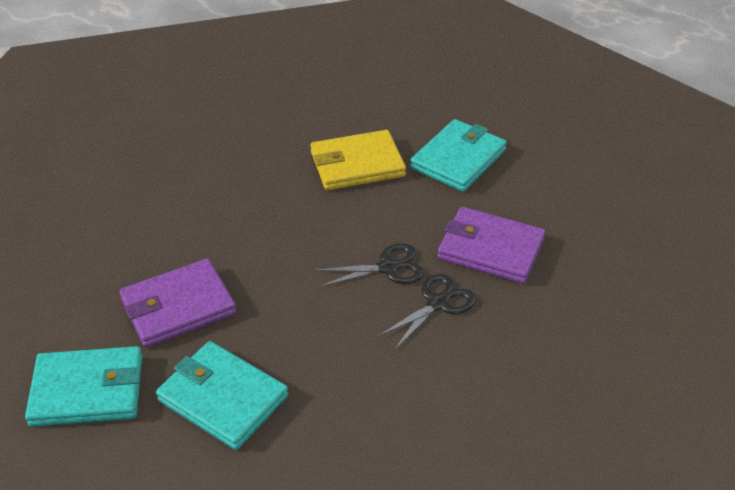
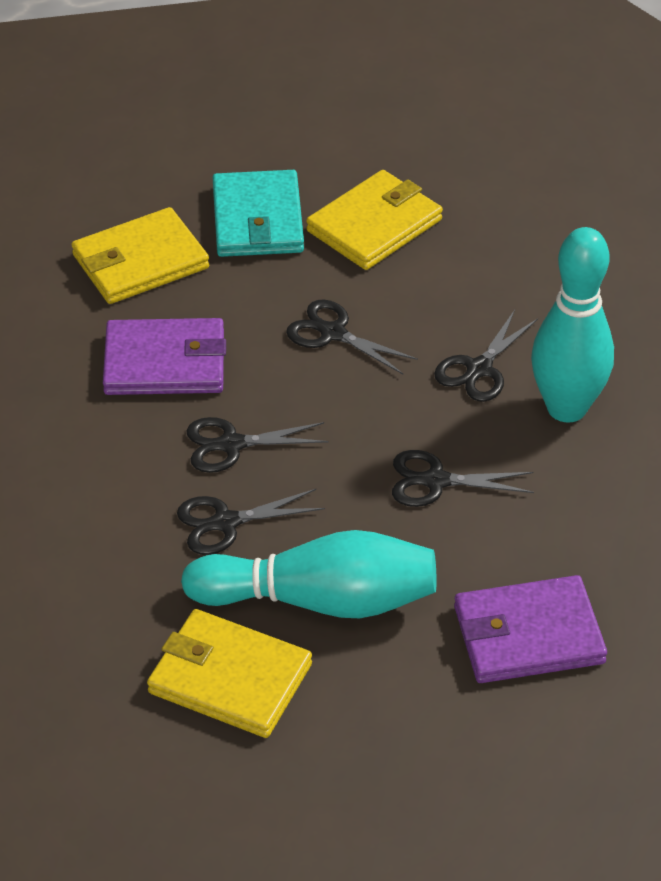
black scissors: 2 -> 5
turquoise bowling pin: 0 -> 2
turquoise wallet: 3 -> 1
yellow wallet: 1 -> 3

